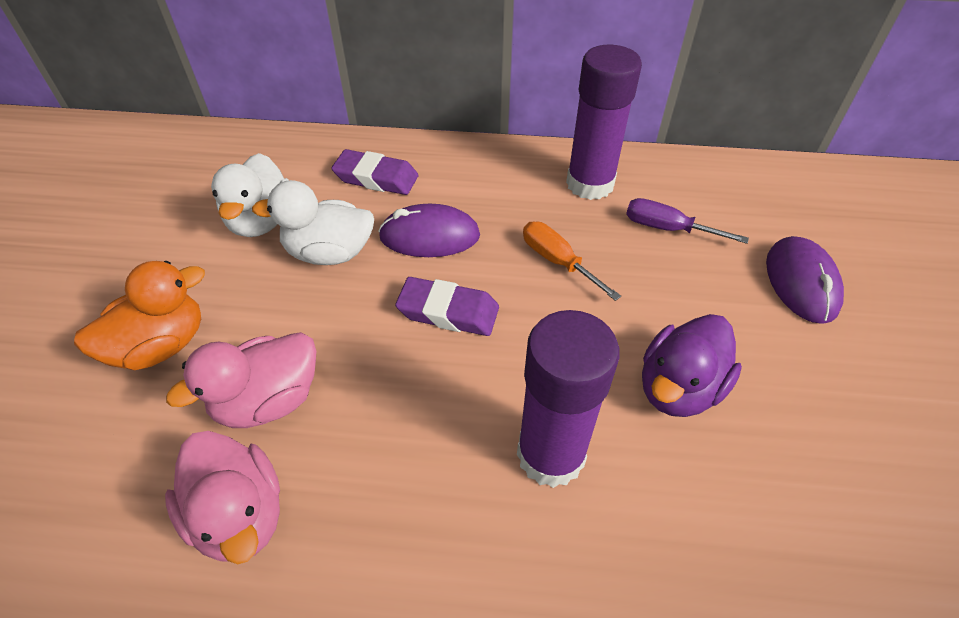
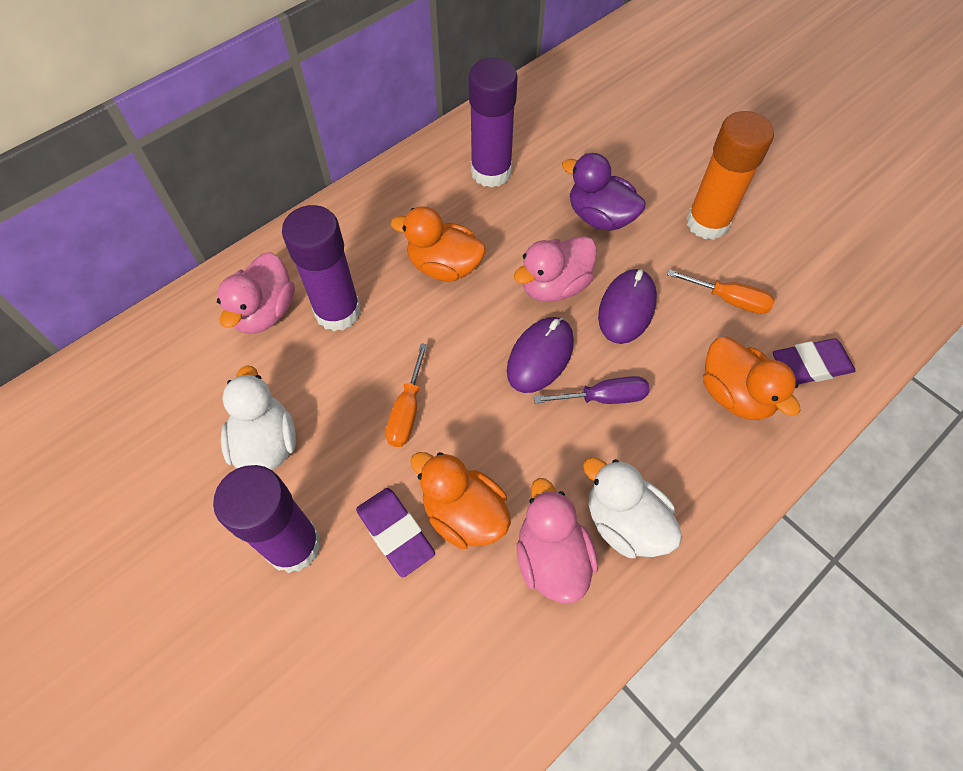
orange duck: 1 -> 3
orange glue stick: 0 -> 1
orange screwdriver: 1 -> 2
pink duck: 2 -> 3
purple glue stick: 2 -> 3

